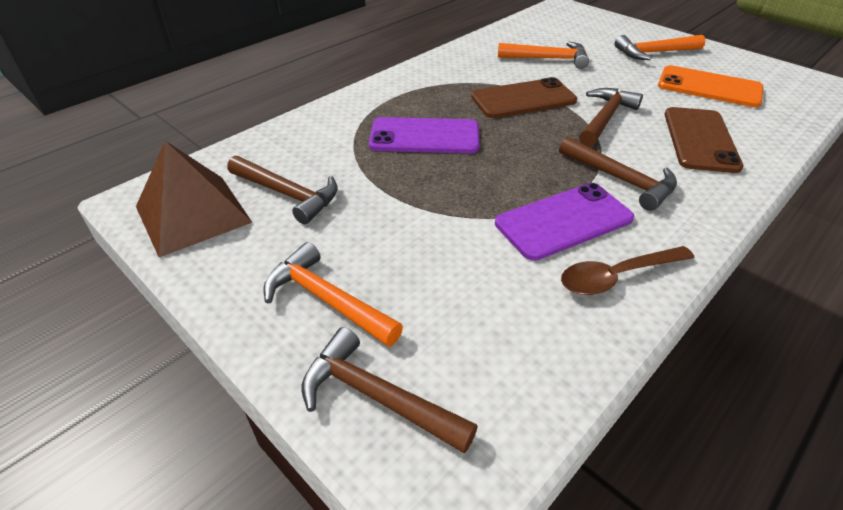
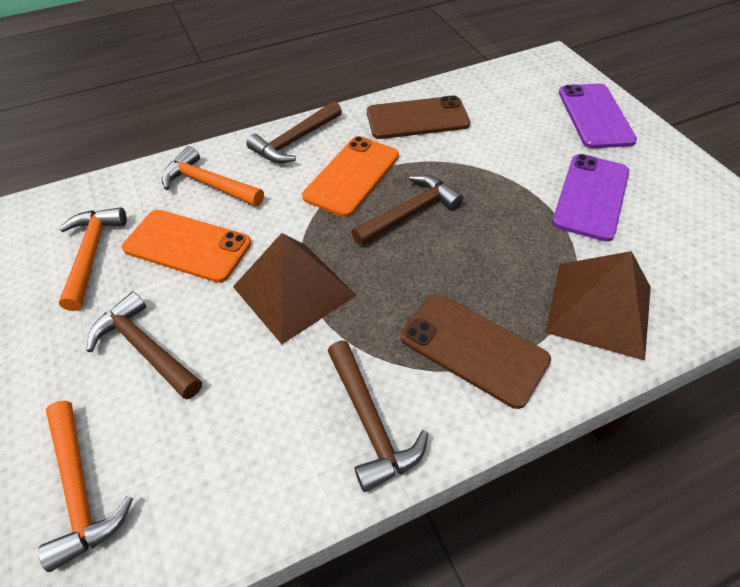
brown pyramid: 1 -> 2
brown spoon: 1 -> 0
orange phone: 1 -> 2

